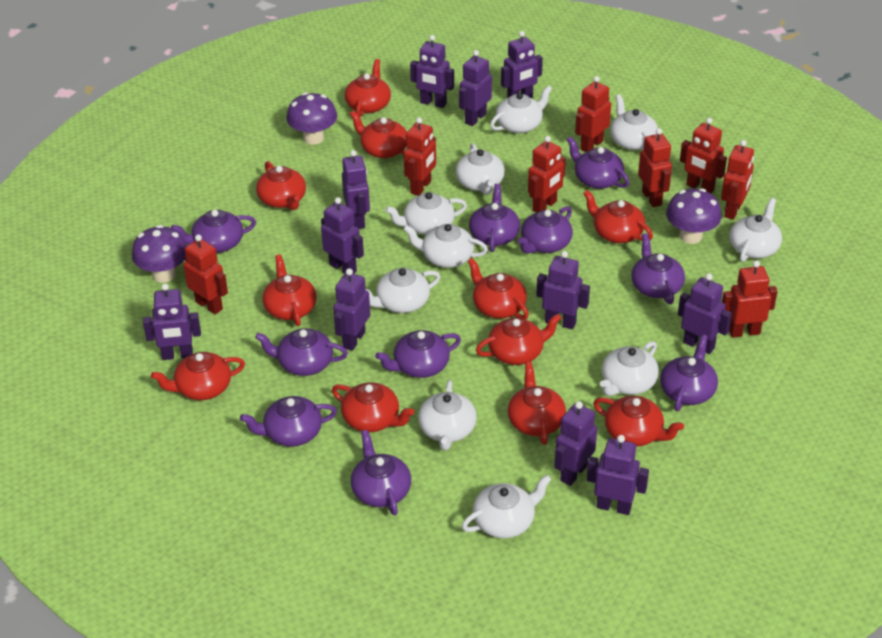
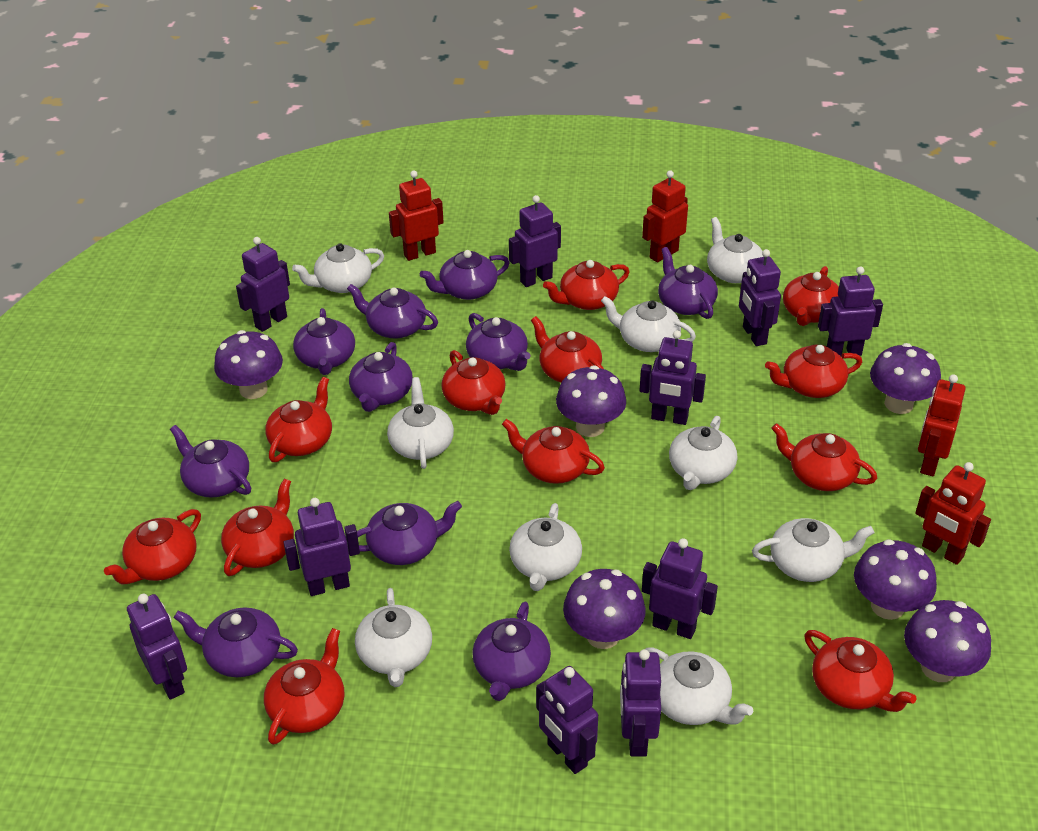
purple mushroom: 3 -> 6
purple robot: 11 -> 10
red robot: 8 -> 4
red teapot: 11 -> 12
white teapot: 10 -> 9

